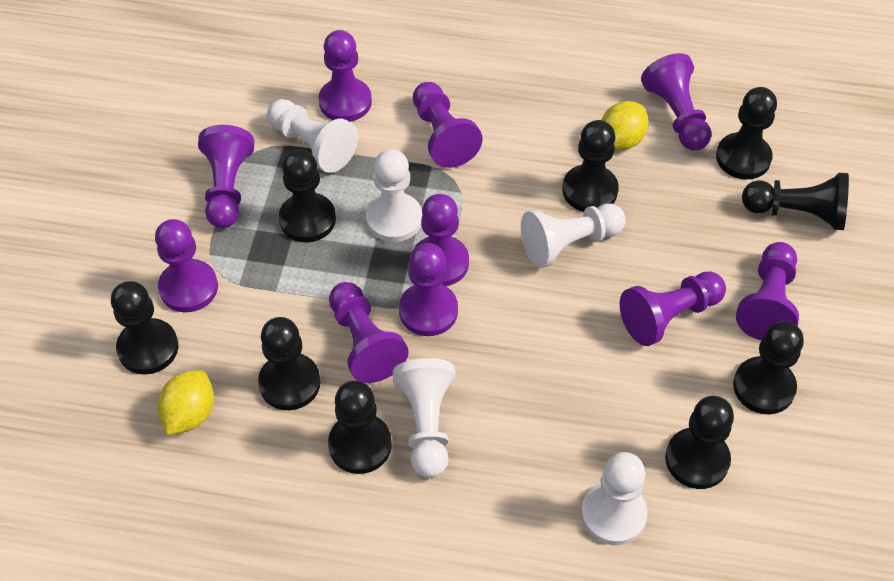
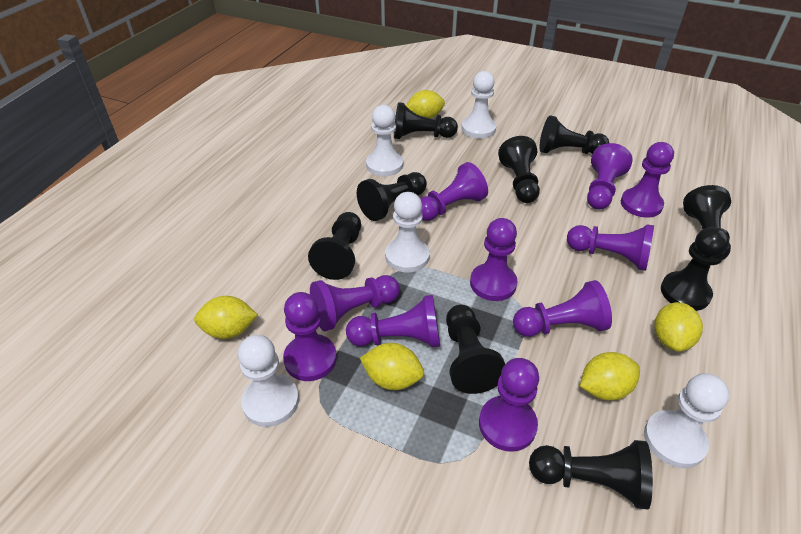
yellow lemon: 2 -> 5

